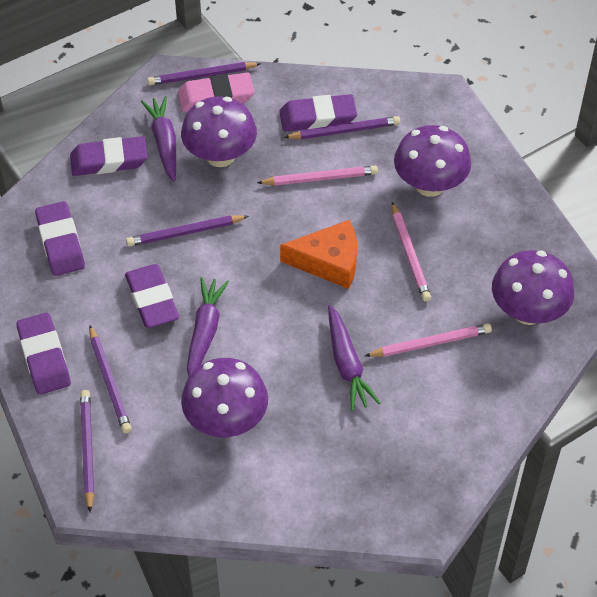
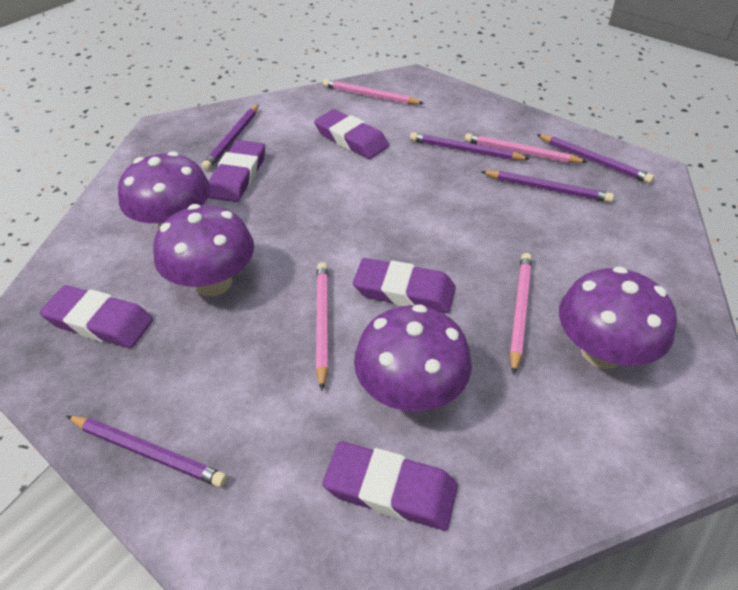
orange cheese: 1 -> 0
pink eraser: 1 -> 0
pink pencil: 3 -> 4
purple carrot: 3 -> 0

